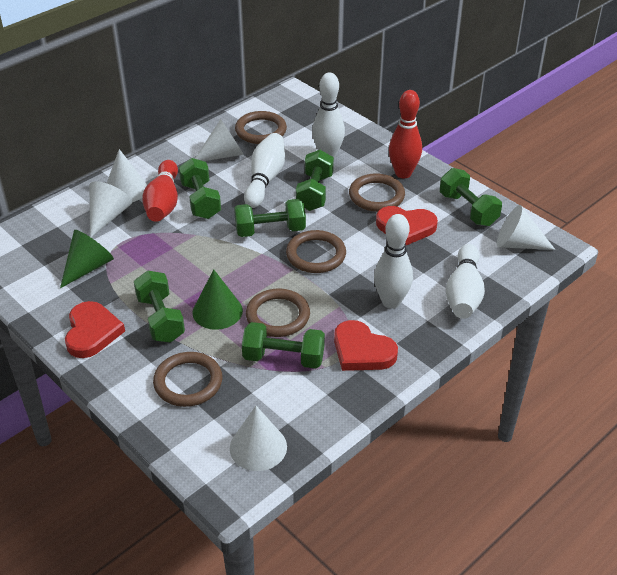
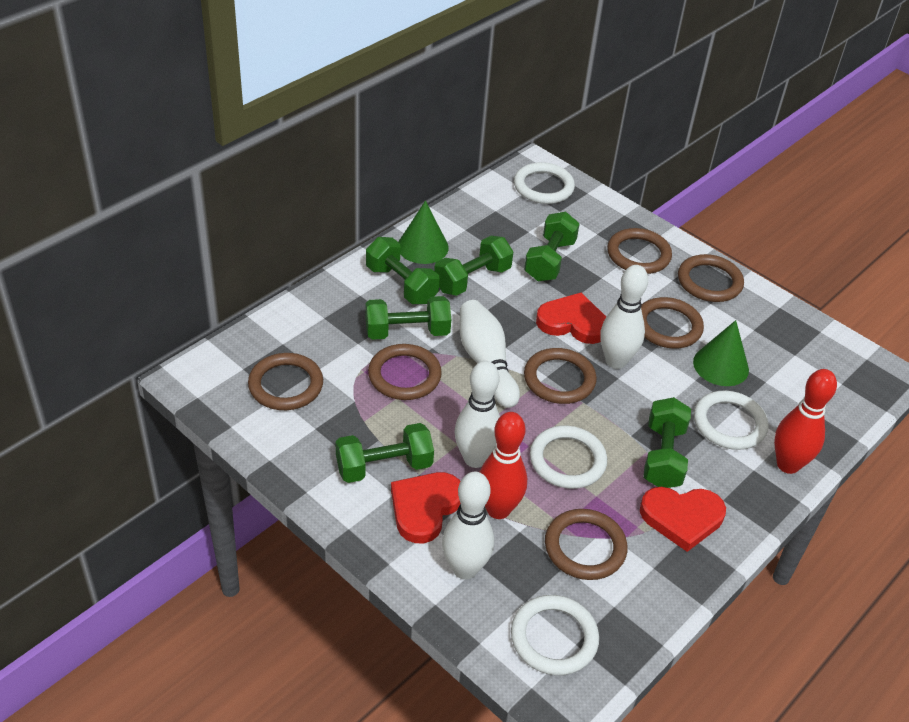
brown ring: 5 -> 7
white cone: 5 -> 0
white ring: 0 -> 4

